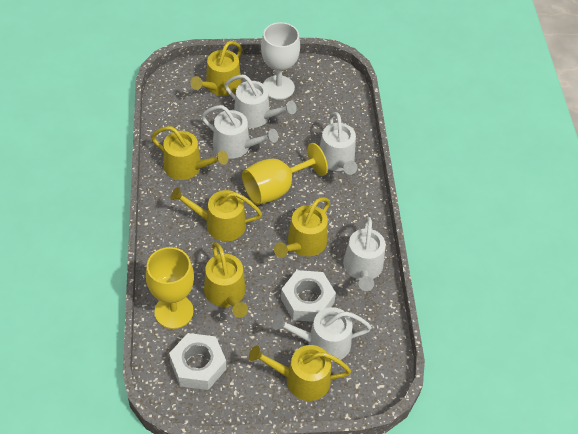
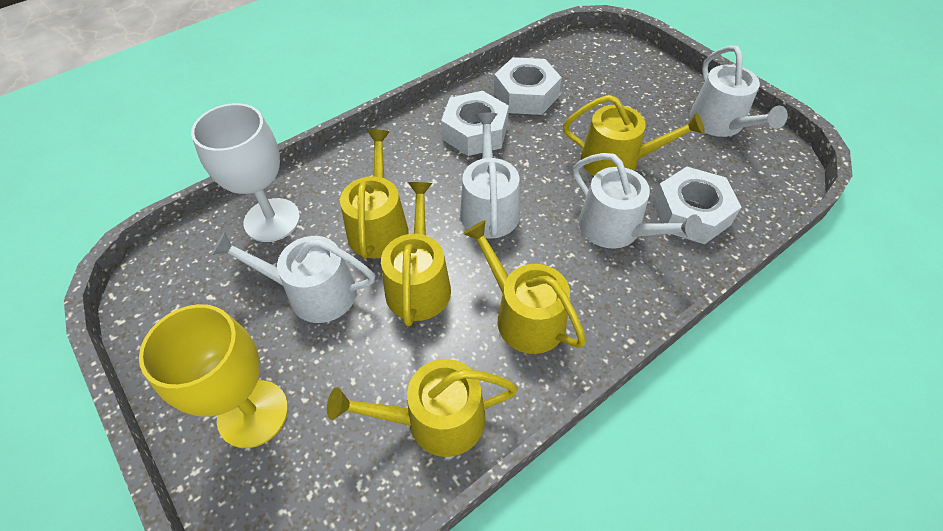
white nut: 2 -> 3
white watering can: 5 -> 4
yellow goblet: 2 -> 1
yellow watering can: 6 -> 5

